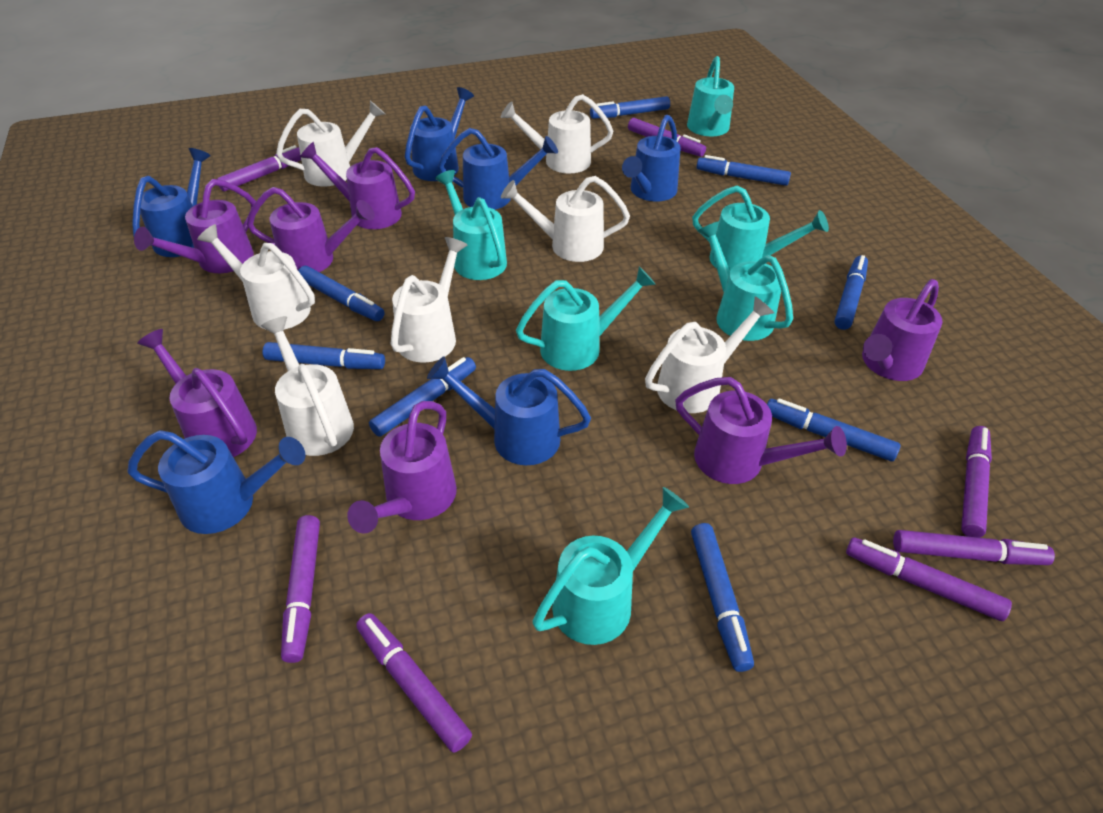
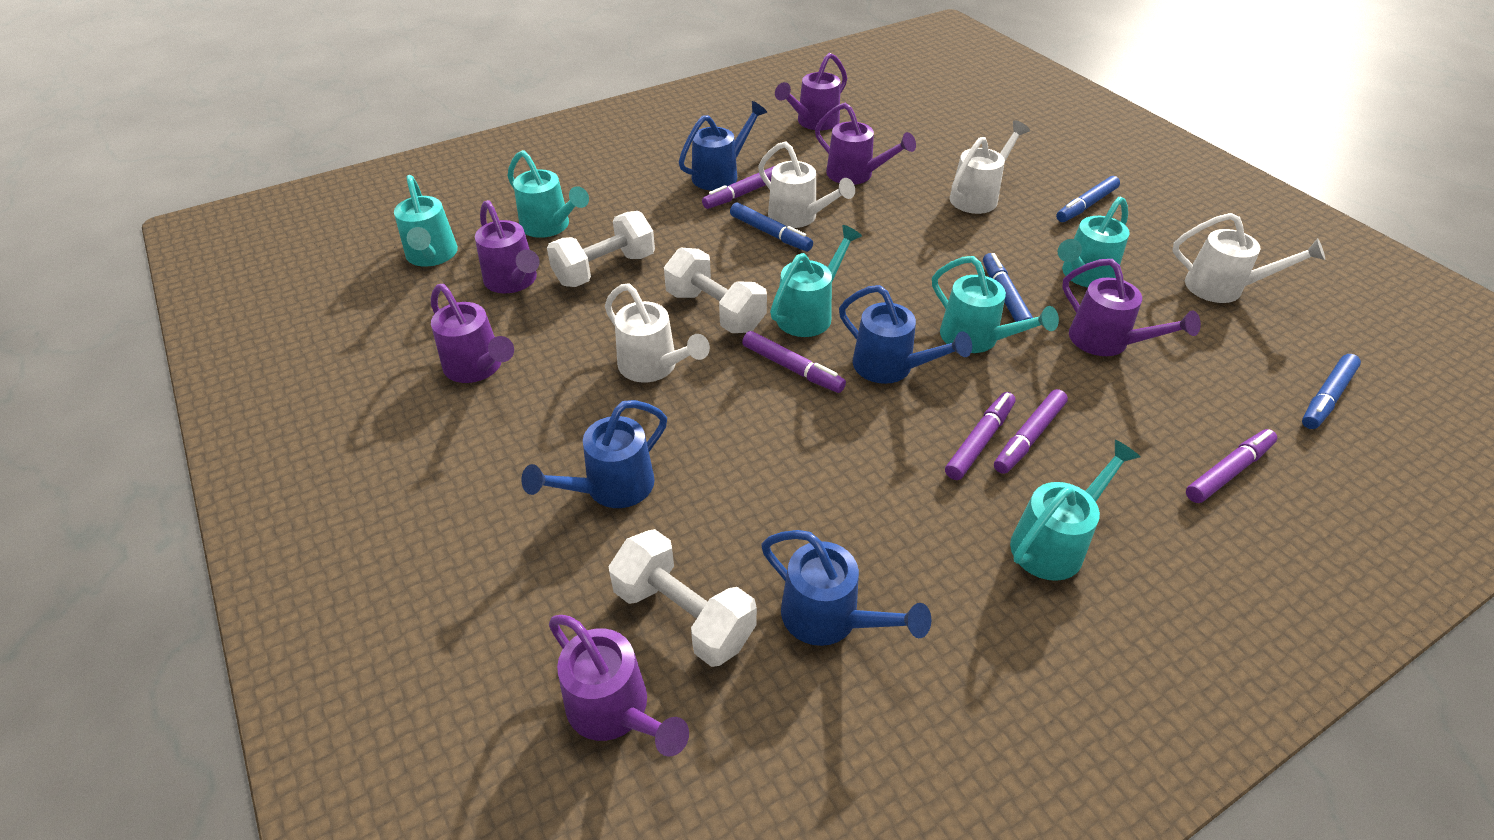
blue marker: 8 -> 4
blue watering can: 6 -> 4
purple marker: 7 -> 5
purple watering can: 7 -> 6
white dumbbell: 0 -> 3
white watering can: 7 -> 4

